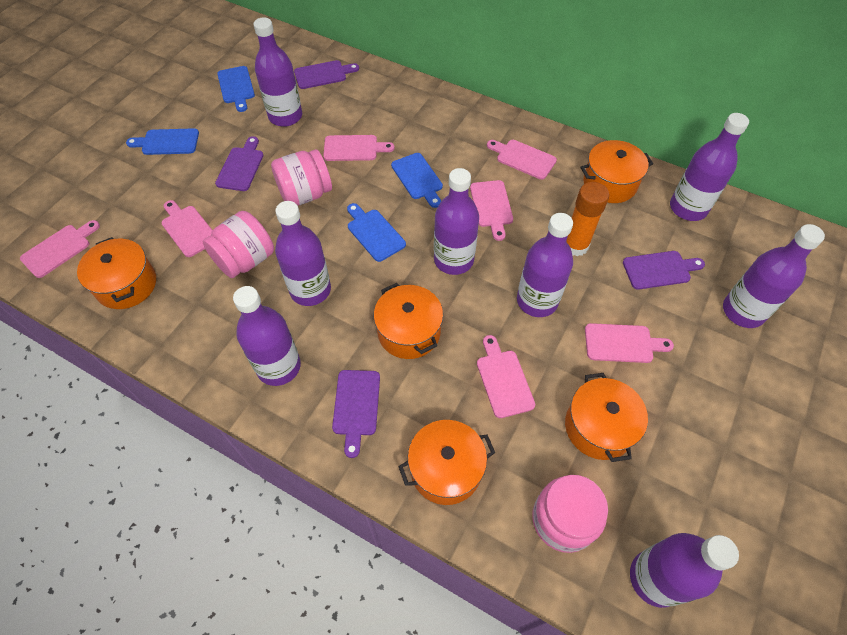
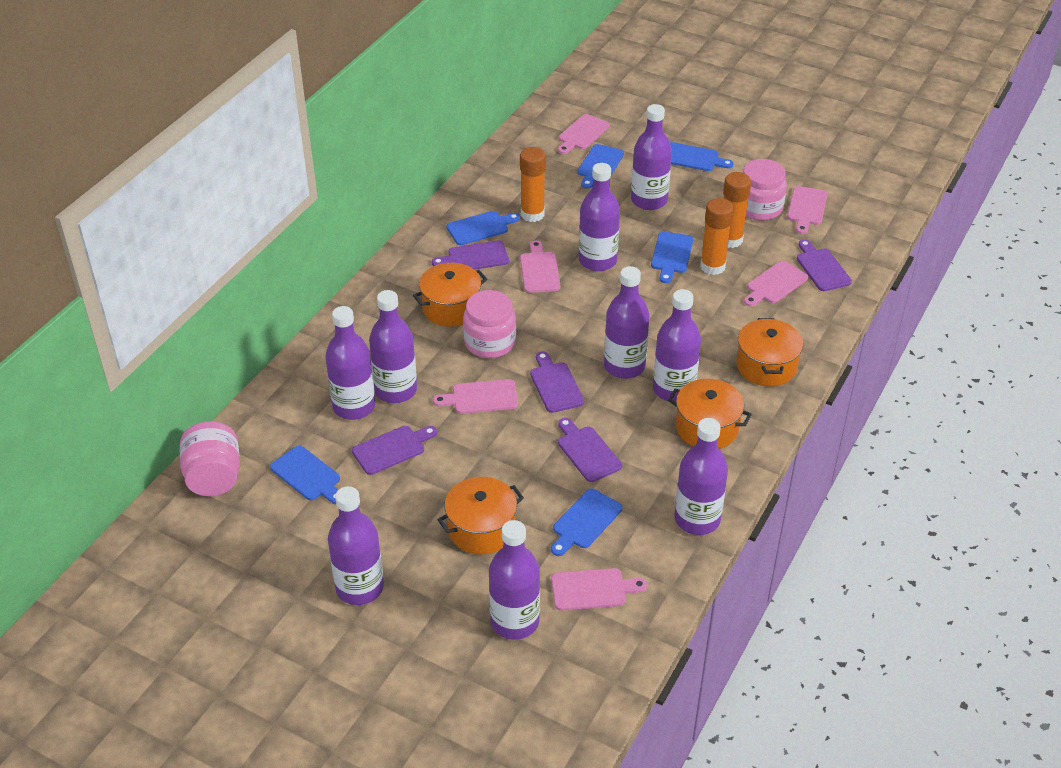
blue cutting board: 4 -> 6
orange glue stick: 1 -> 3
orange pot: 5 -> 4
pink cutting board: 7 -> 6
purple bottle: 8 -> 9
purple cutting board: 4 -> 5

